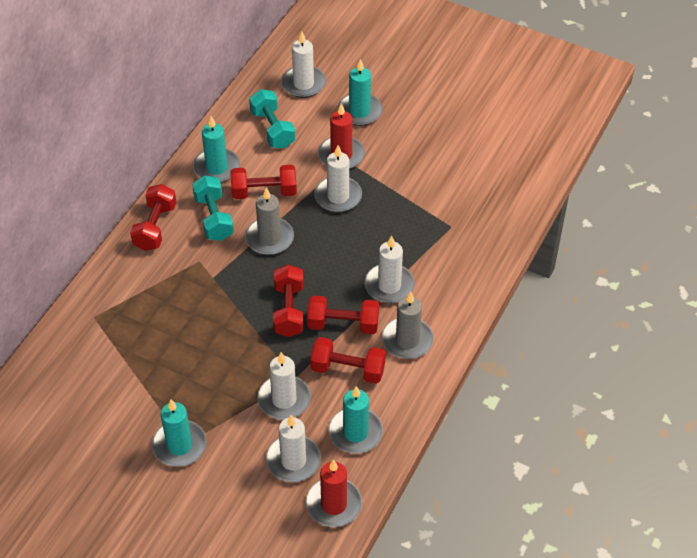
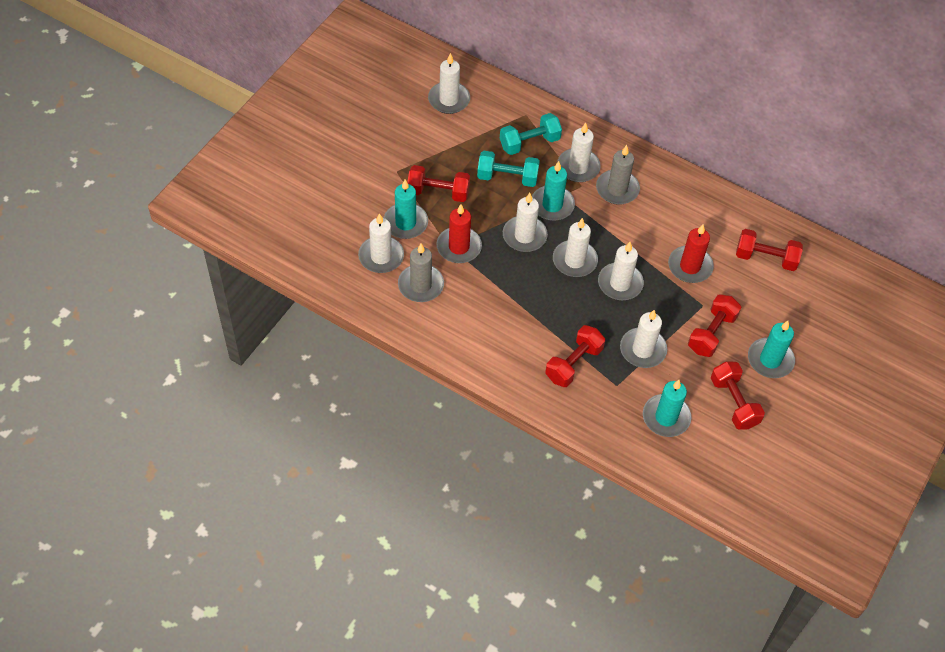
white candle: 5 -> 7

